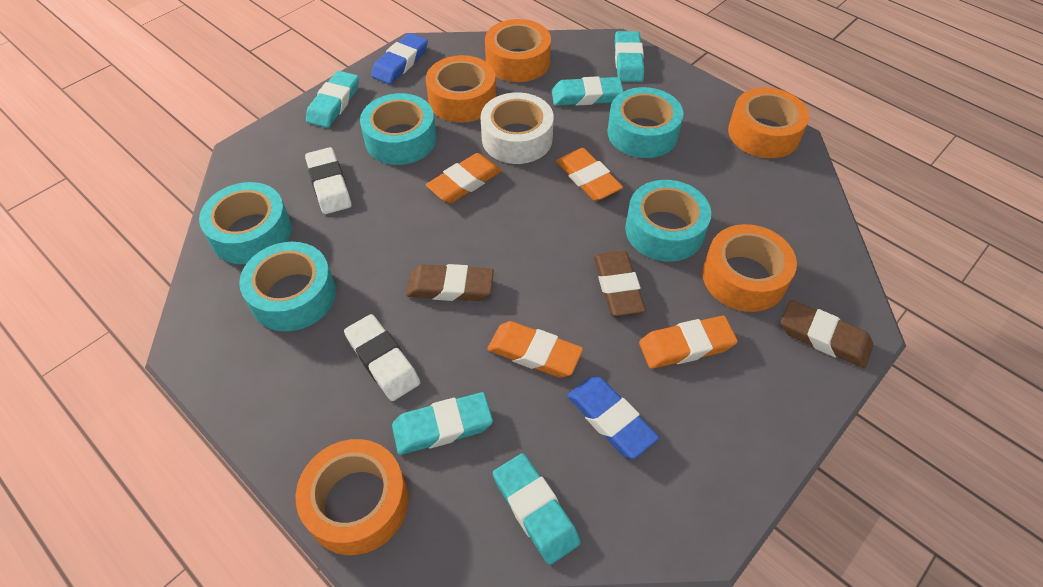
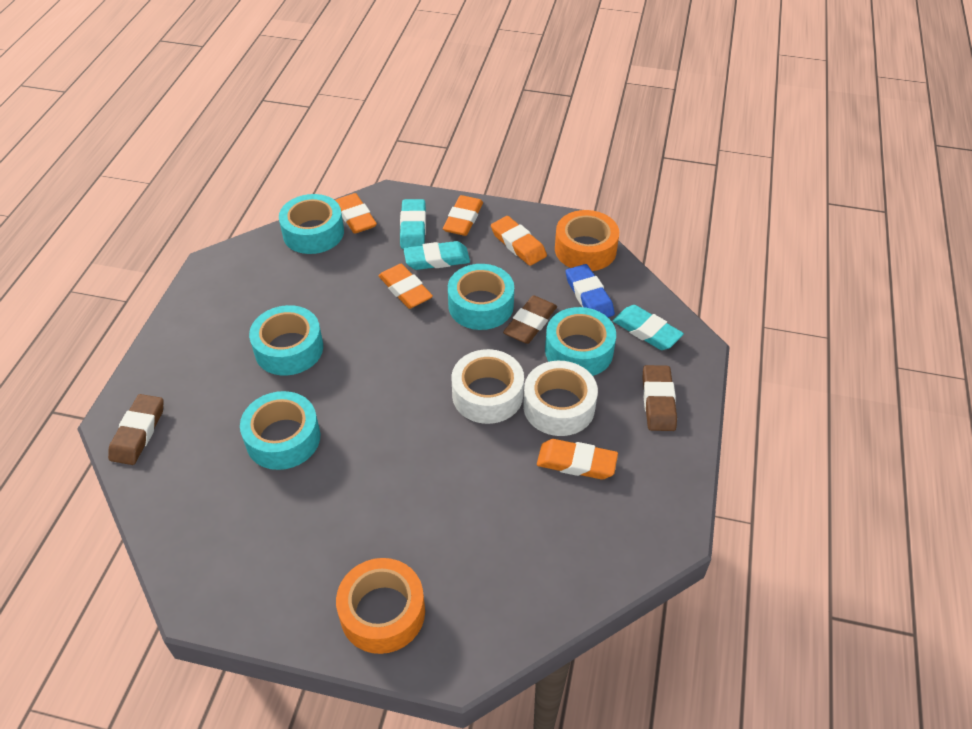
blue eraser: 2 -> 1
orange eraser: 4 -> 5
orange tape: 5 -> 2
turquoise eraser: 5 -> 3
white eraser: 2 -> 0
white tape: 1 -> 2

